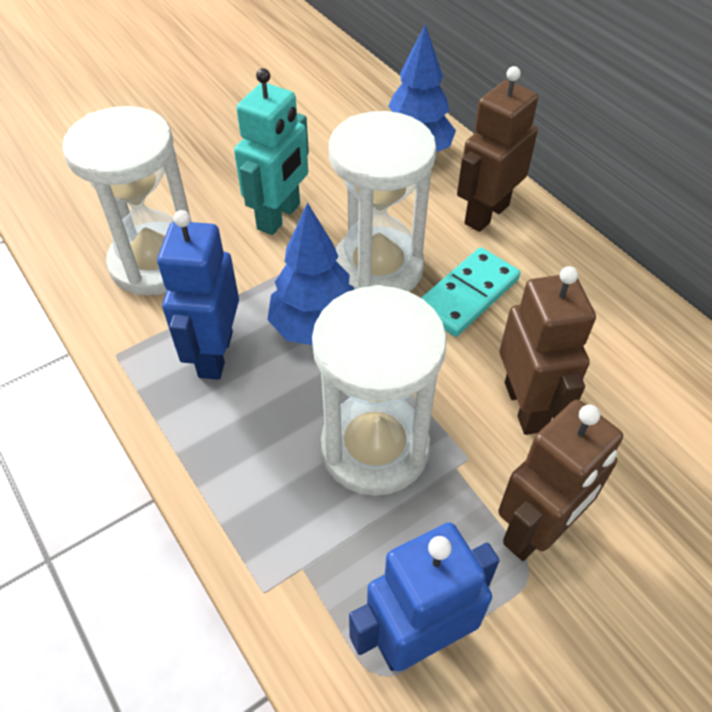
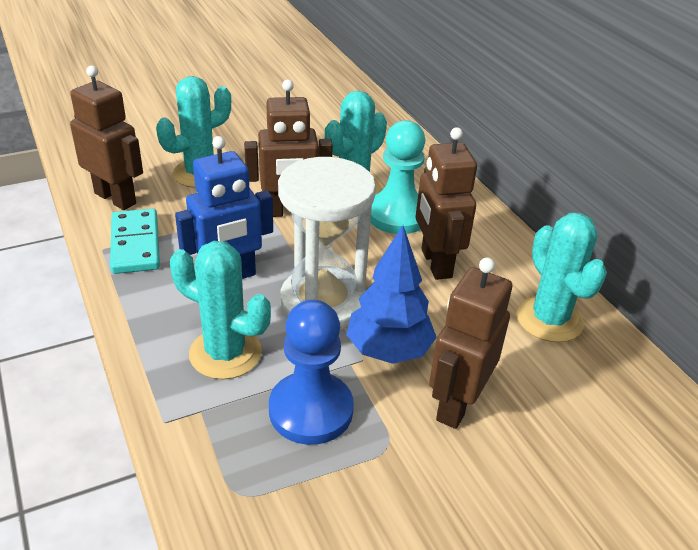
blue pawn: 0 -> 1
blue robot: 2 -> 1
blue tree: 2 -> 1
brown robot: 3 -> 4
turquoise cactus: 0 -> 4
turquoise pawn: 0 -> 1
turquoise robot: 1 -> 0
white hourglass: 3 -> 1

